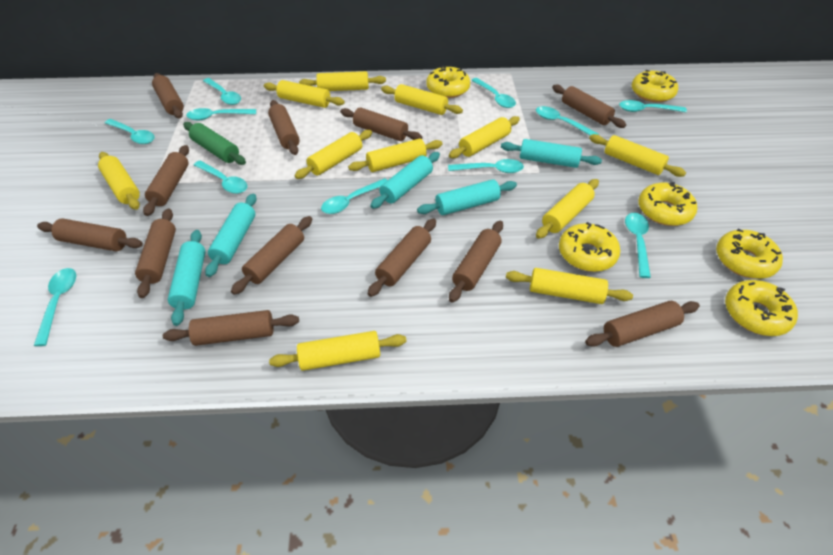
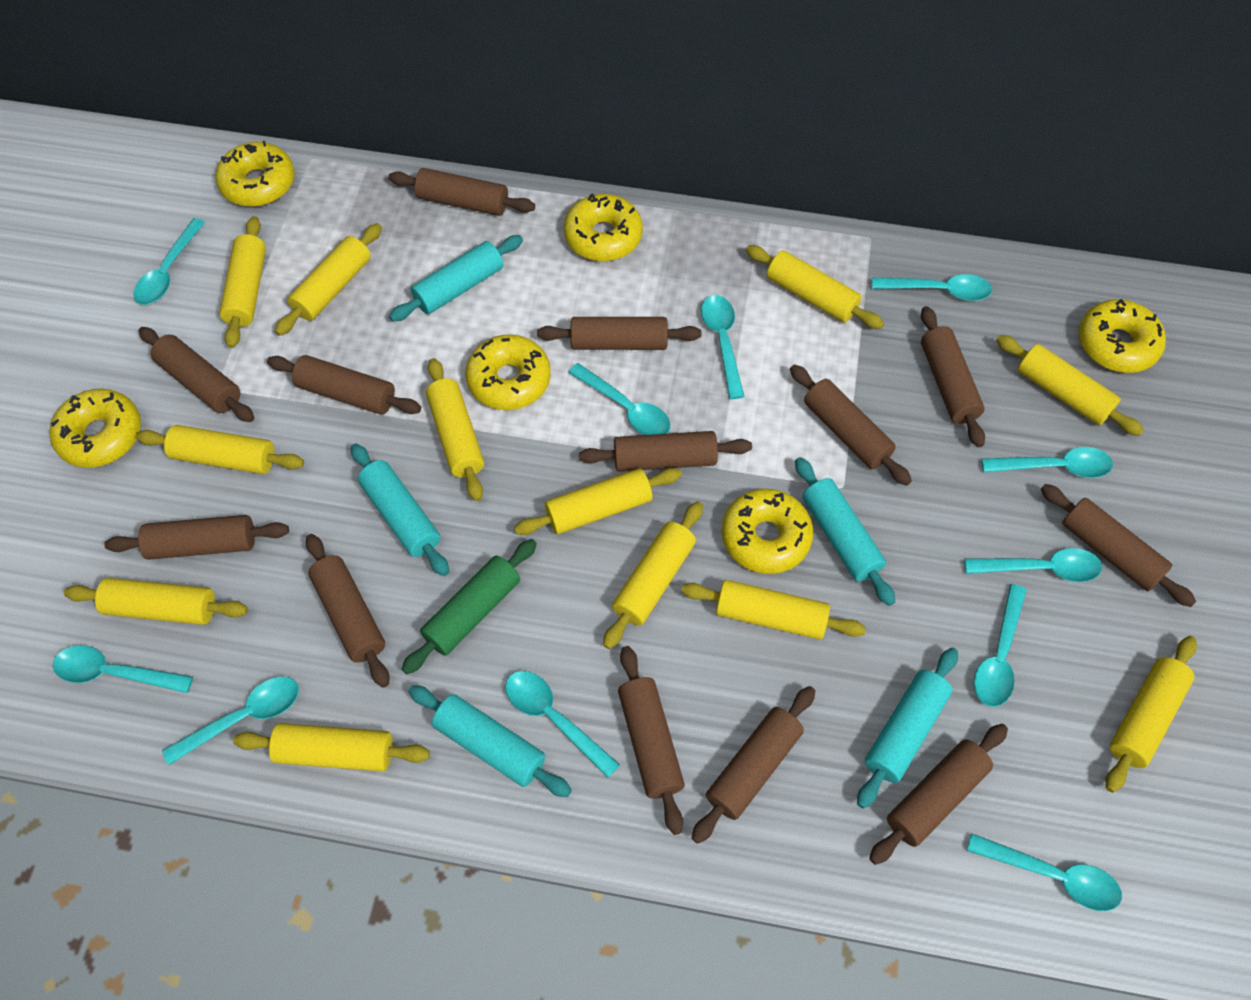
brown rolling pin: 12 -> 13
yellow rolling pin: 11 -> 12

